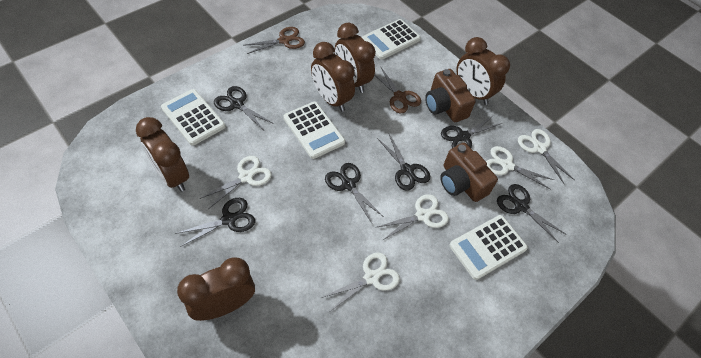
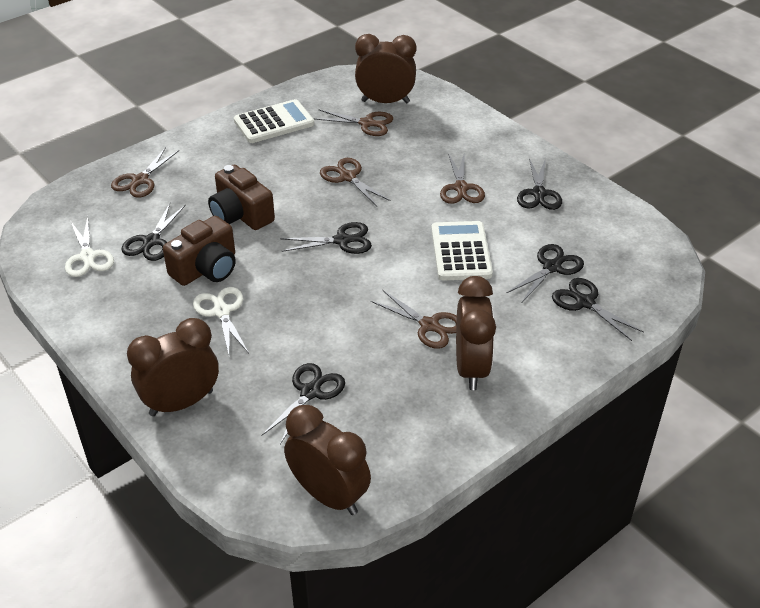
brown clock: 5 -> 4
brown scissors: 2 -> 5
white calculator: 4 -> 2
white scissors: 5 -> 2

